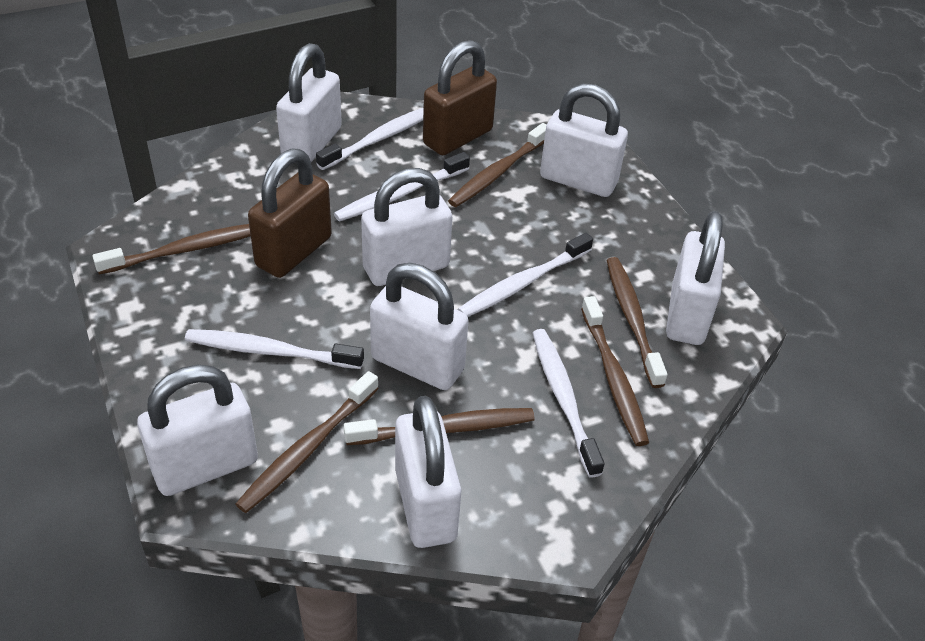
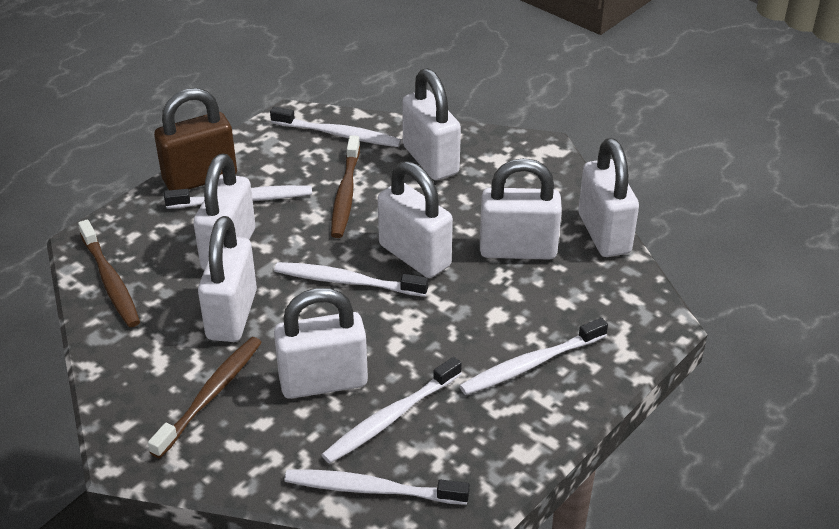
brown padlock: 2 -> 1
brown toothbrush: 6 -> 3
white toothbrush: 5 -> 6

